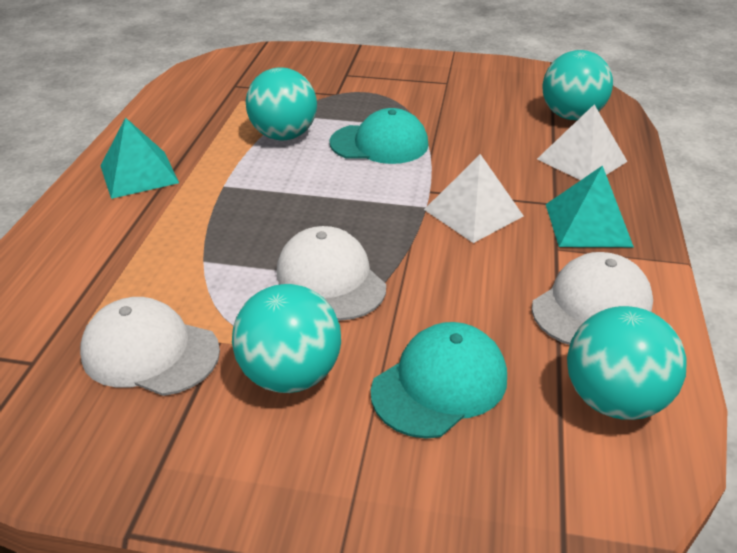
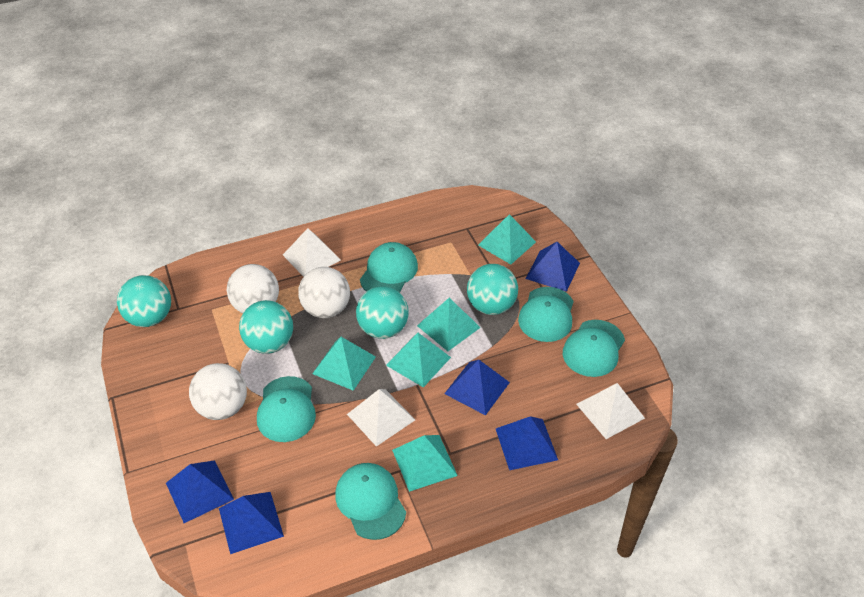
blue pyramid: 0 -> 5
turquoise cap: 2 -> 5
turquoise pyramid: 2 -> 5
white ball: 0 -> 3
white cap: 3 -> 0
white pyramid: 2 -> 3

